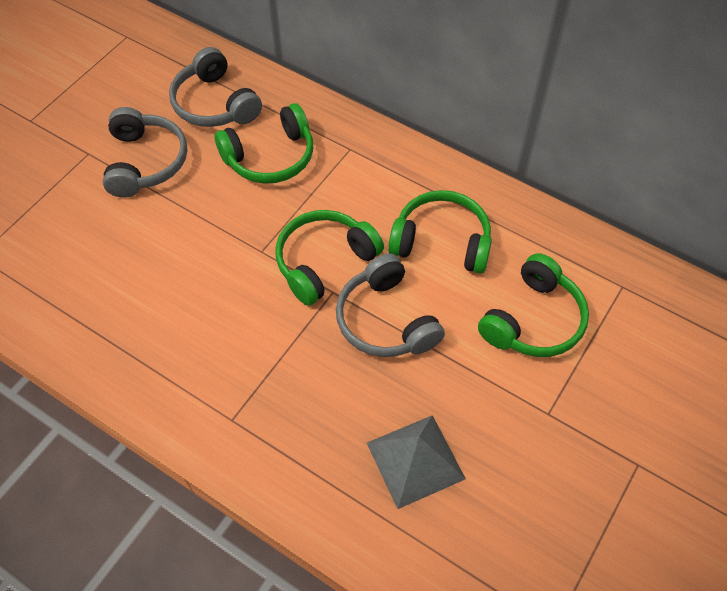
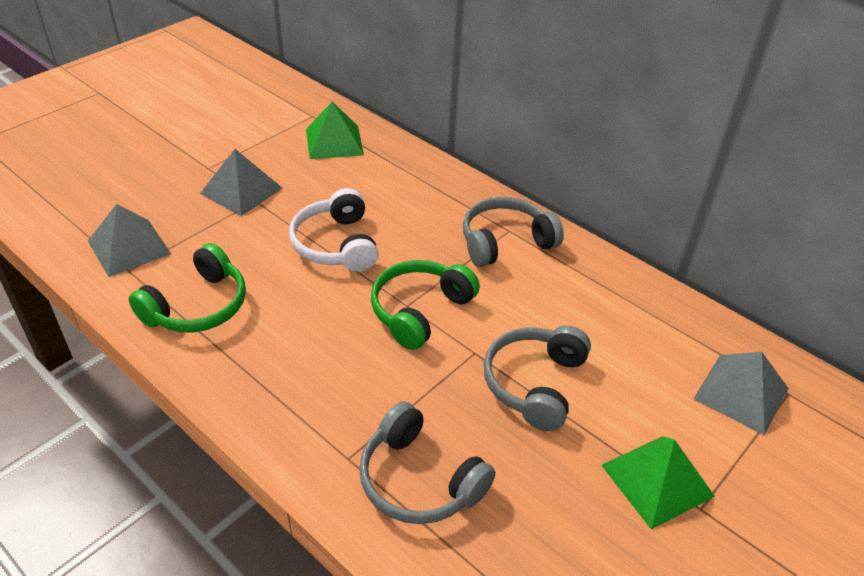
green headphones: 4 -> 2
green pyramid: 0 -> 2
grey pyramid: 1 -> 3
white headphones: 0 -> 1

